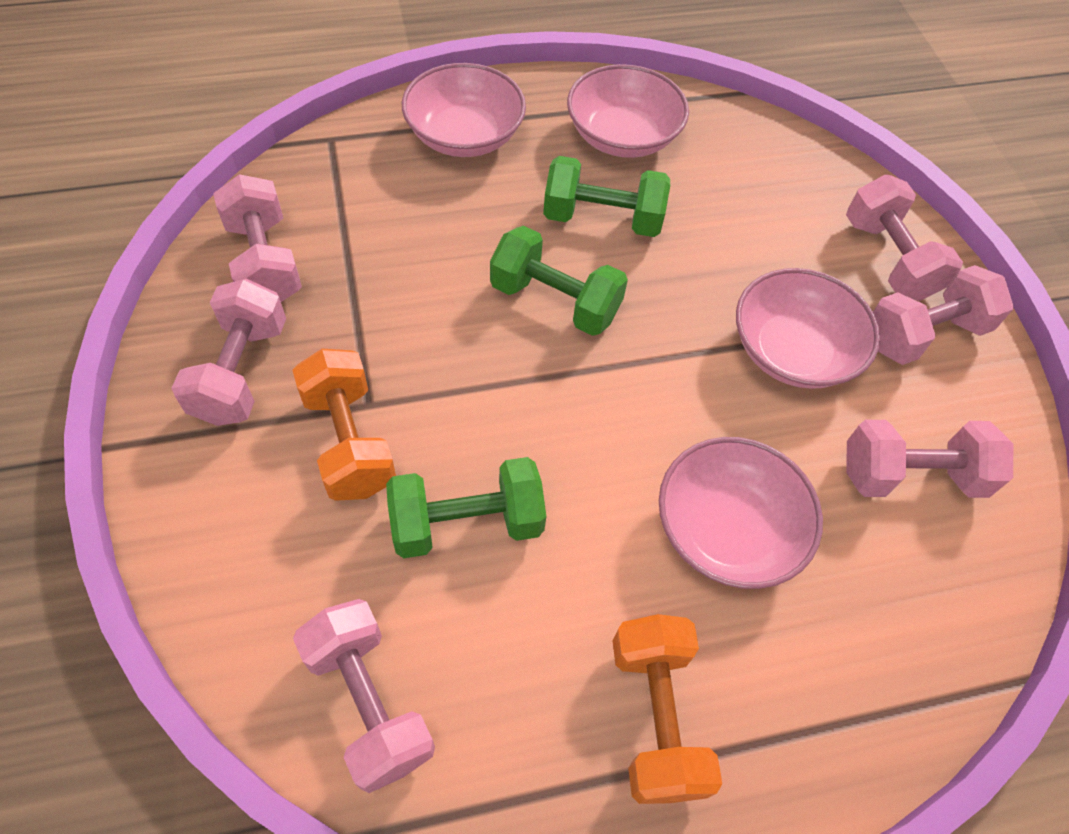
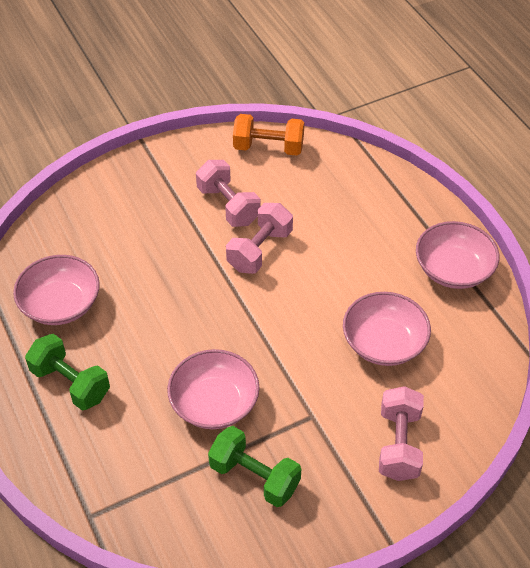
green dumbbell: 3 -> 2
orange dumbbell: 2 -> 1
pink dumbbell: 6 -> 3

